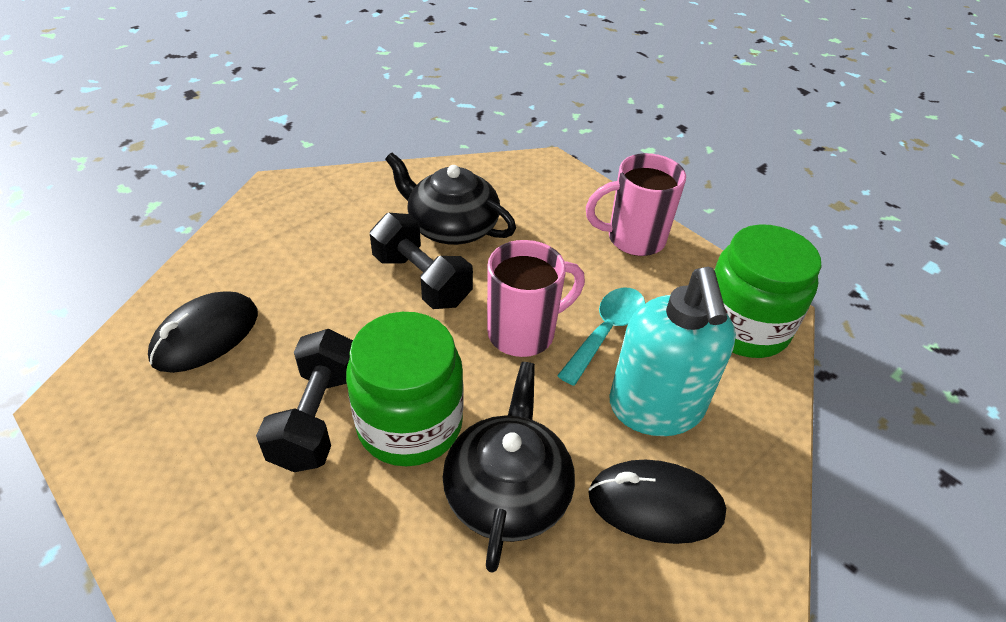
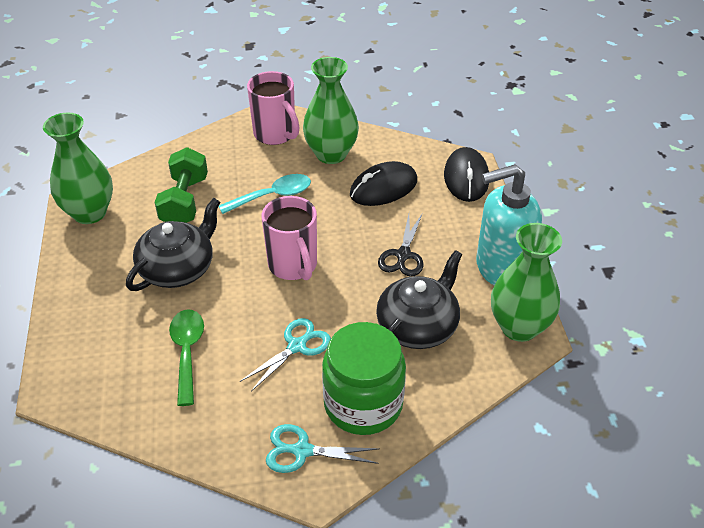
black dumbbell: 2 -> 0
black scissors: 0 -> 1
green dumbbell: 0 -> 1
green jar: 2 -> 1
green spoon: 0 -> 1
green vase: 0 -> 3
turquoise scissors: 0 -> 2

